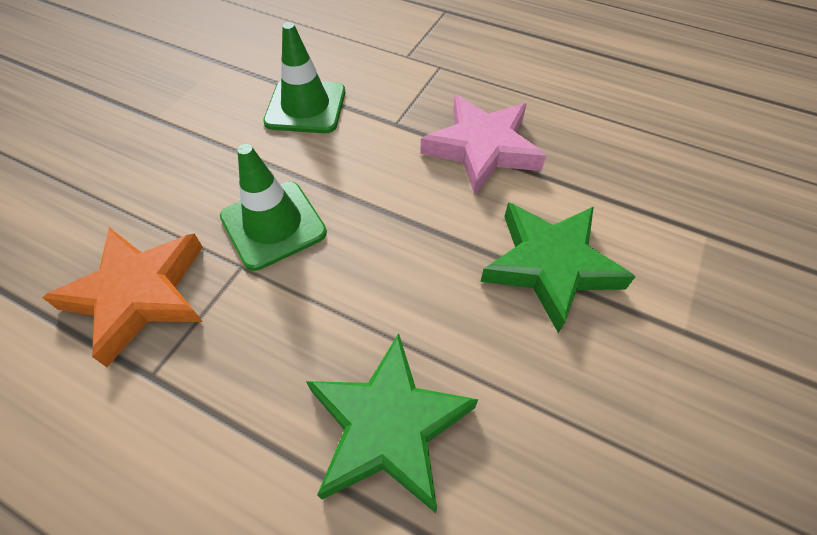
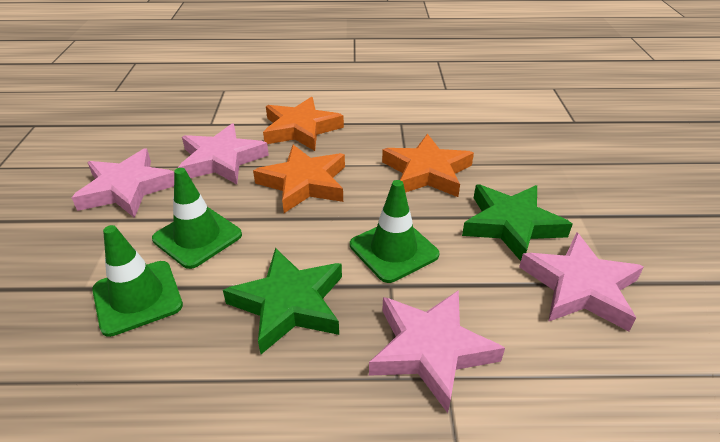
green traffic cone: 2 -> 3
orange star: 1 -> 3
pink star: 1 -> 4

